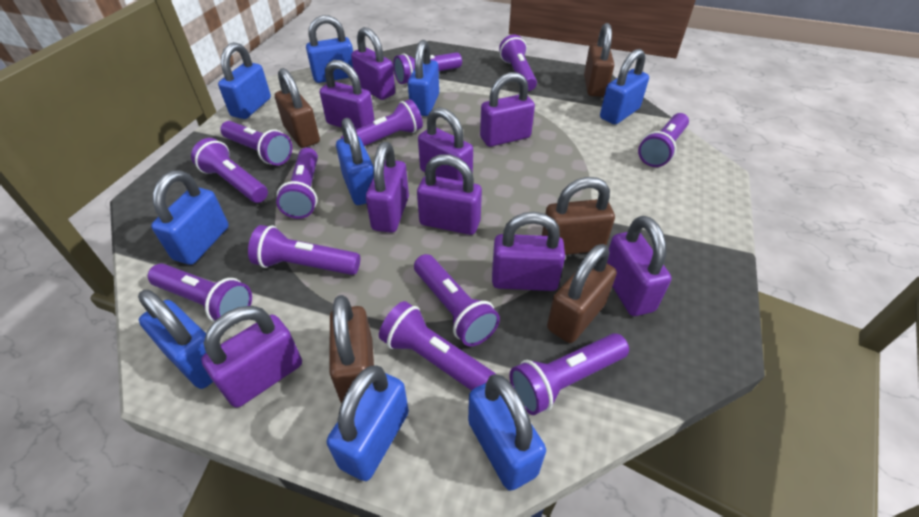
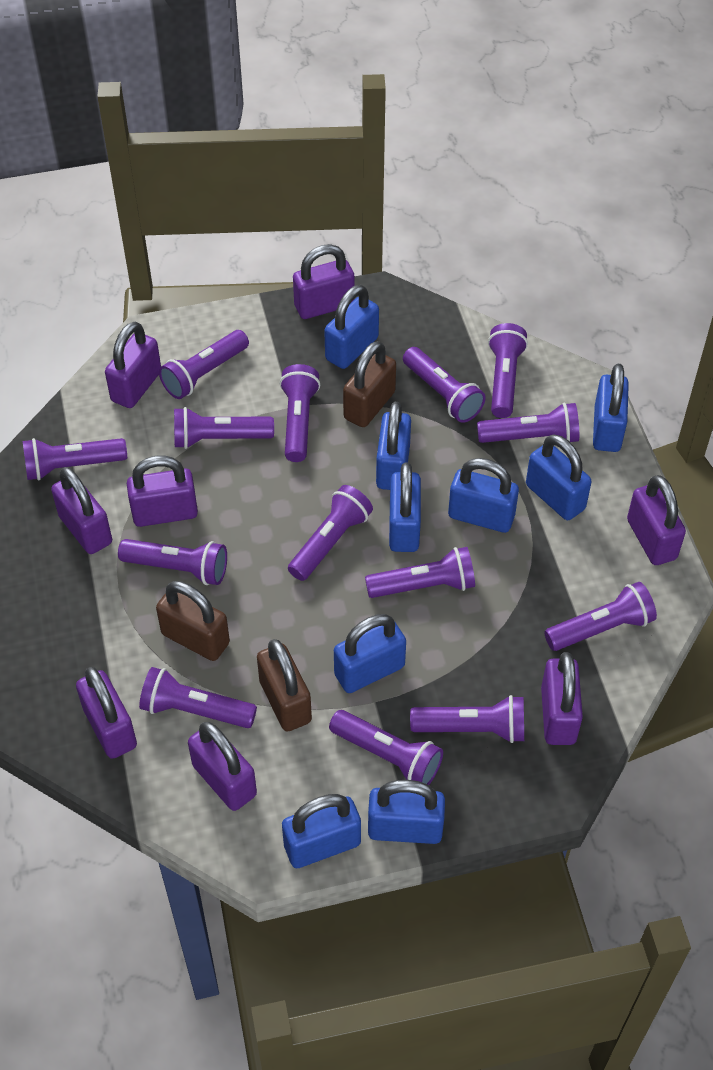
brown padlock: 5 -> 3
purple flashlight: 12 -> 14
purple padlock: 9 -> 8

